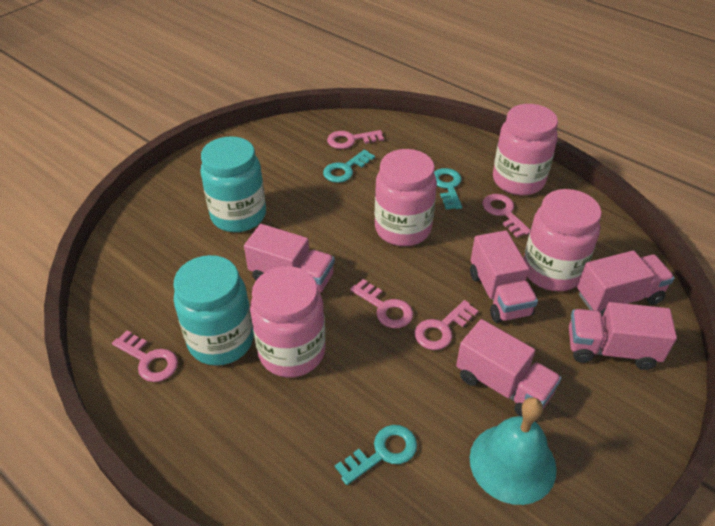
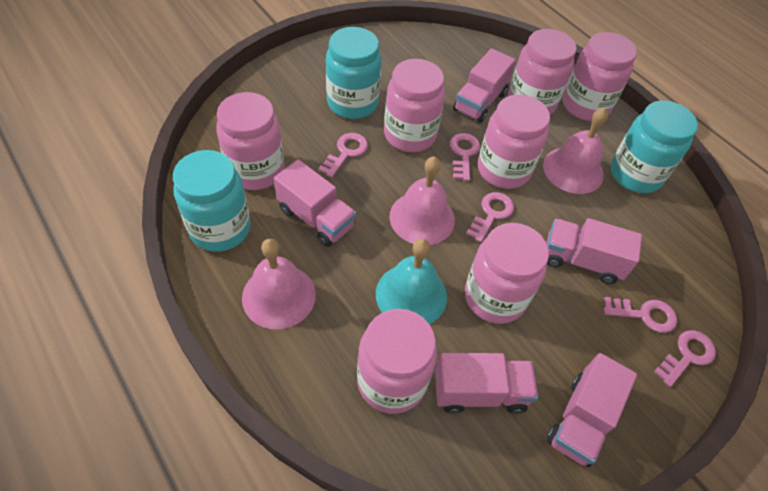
pink bell: 0 -> 3
pink jar: 4 -> 7
turquoise jar: 2 -> 3
turquoise key: 3 -> 0

